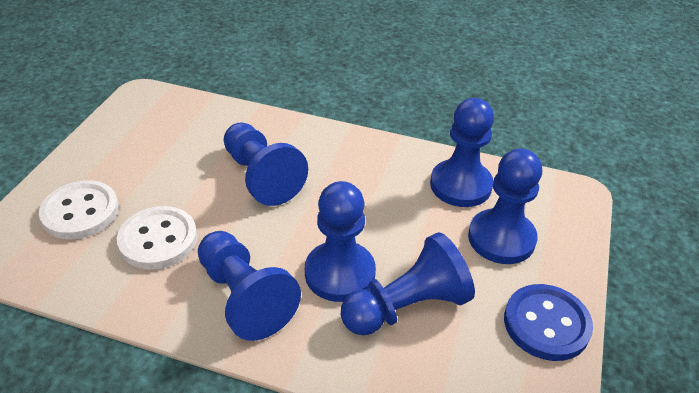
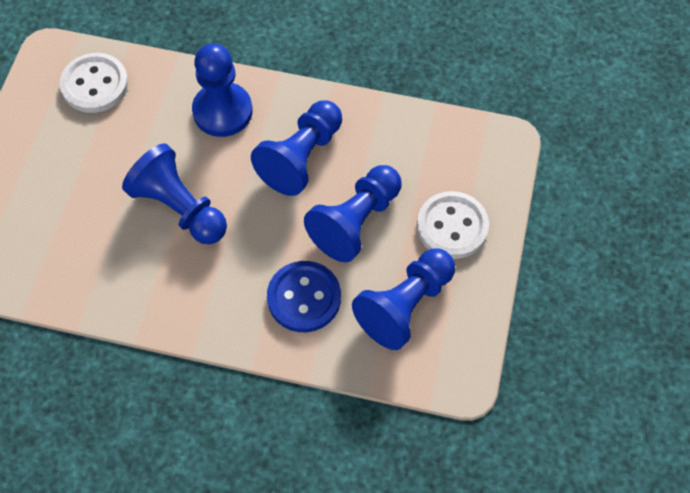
blue pawn: 6 -> 5

